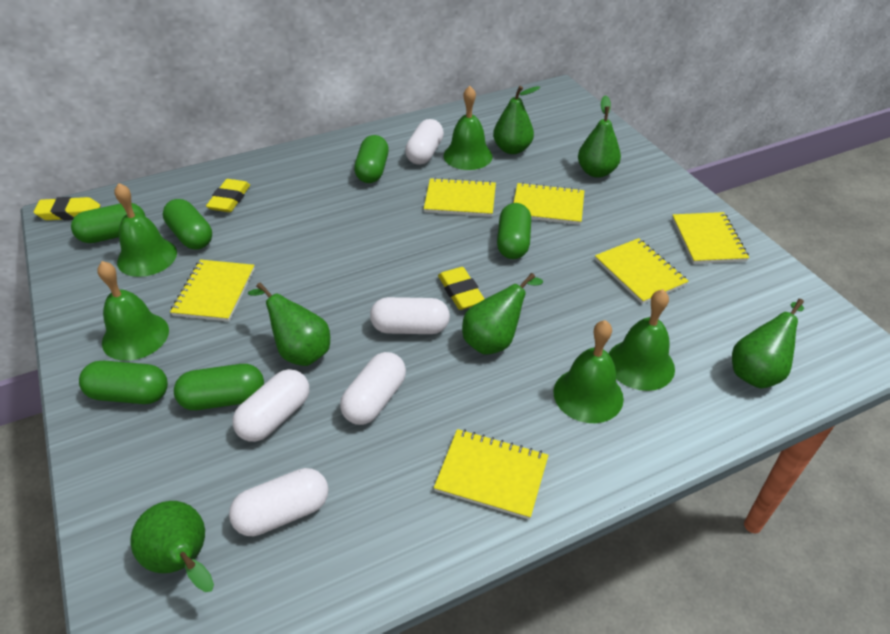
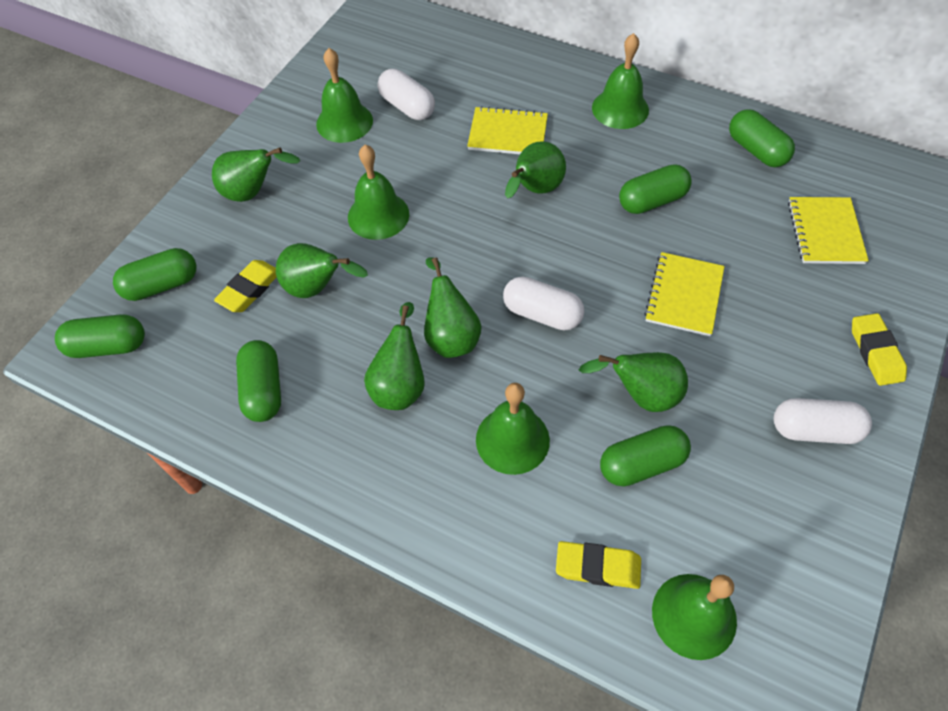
white capsule: 5 -> 3
yellow notebook: 6 -> 3

